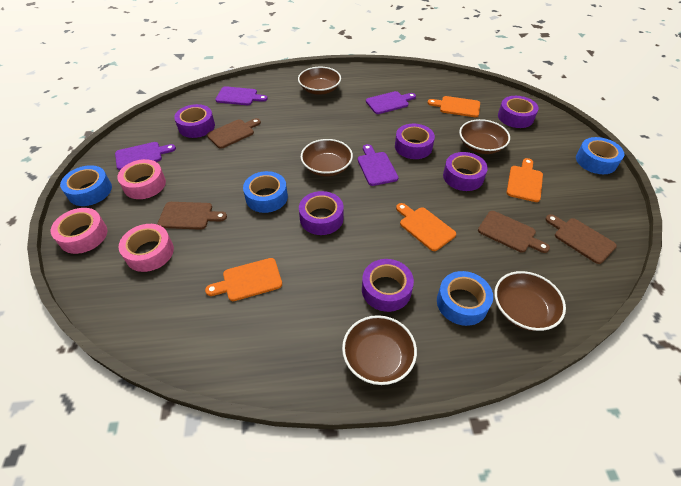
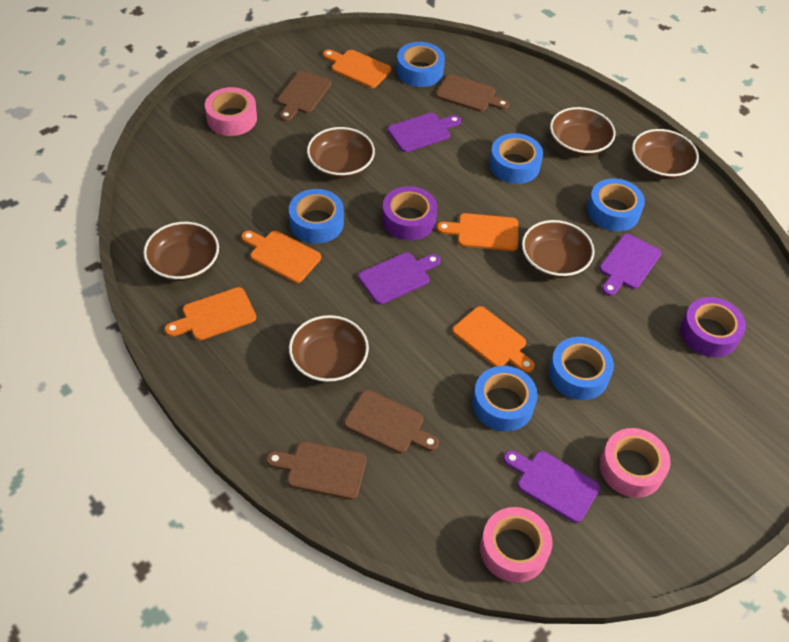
blue tape: 4 -> 6
brown bowl: 5 -> 6
orange cutting board: 4 -> 5
purple tape: 6 -> 2

